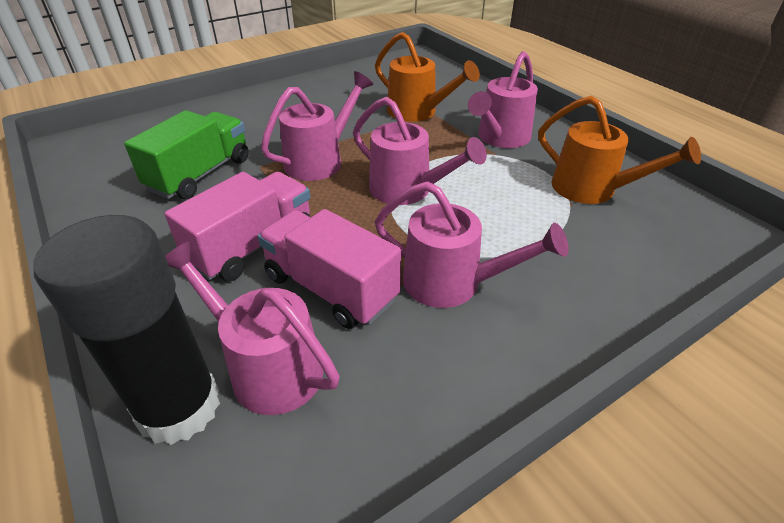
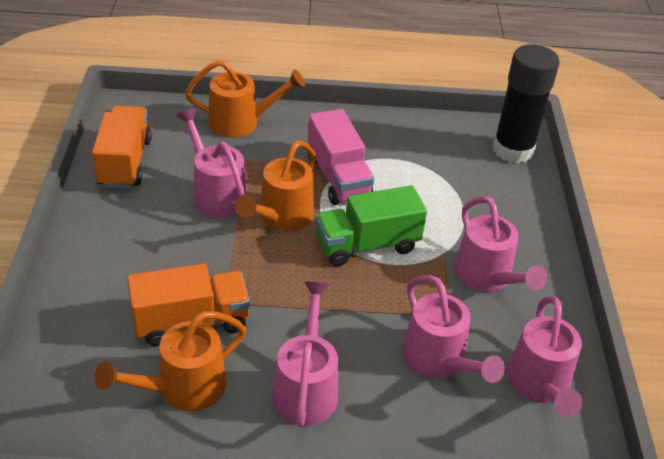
orange truck: 0 -> 2
orange watering can: 2 -> 3
pink truck: 2 -> 1

